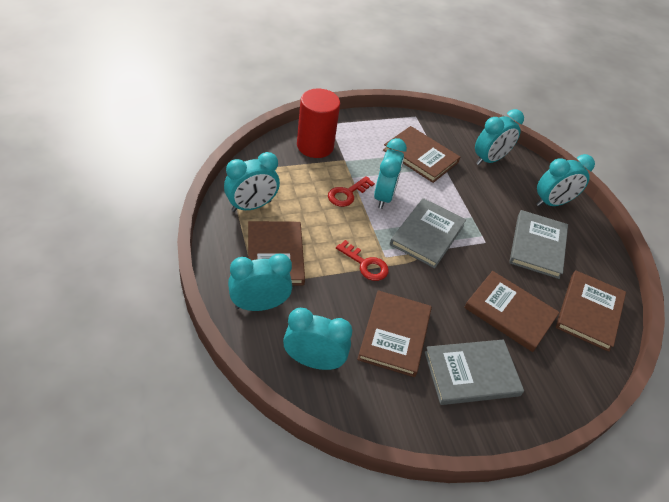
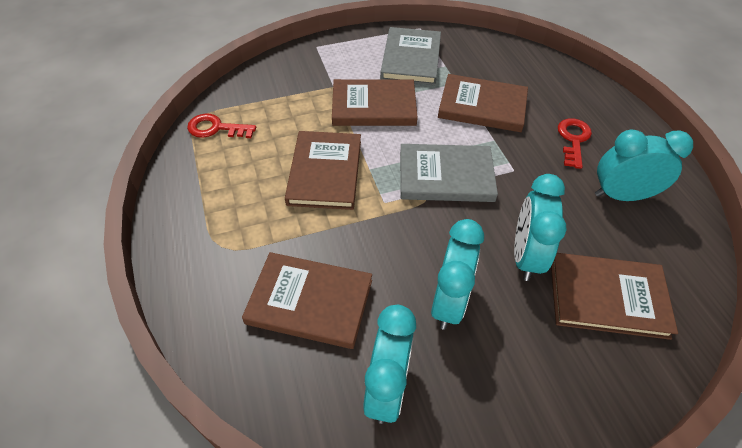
grey book: 3 -> 2
red cylinder: 1 -> 0
turquoise clock: 6 -> 4

